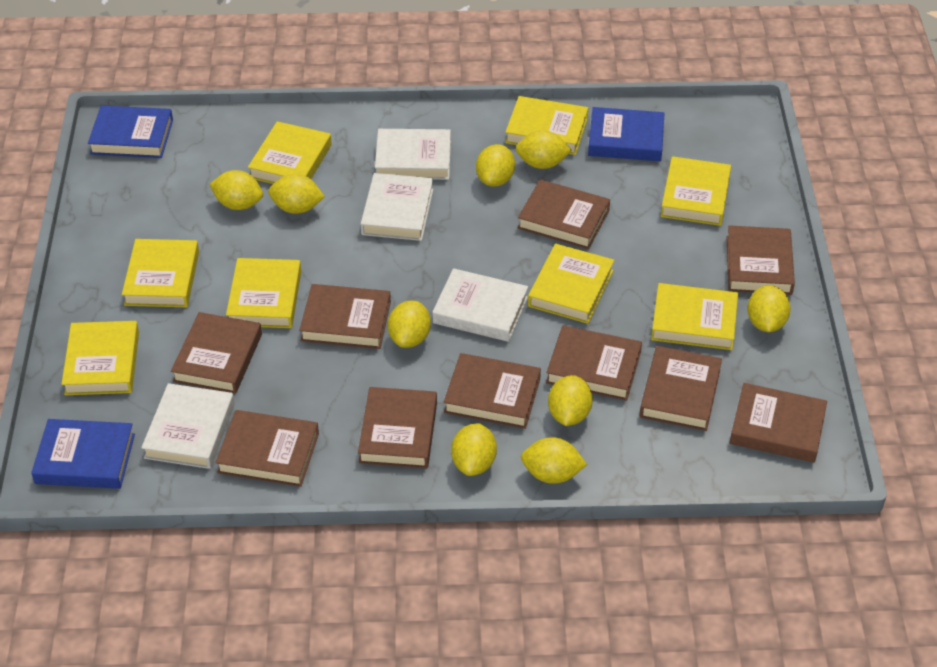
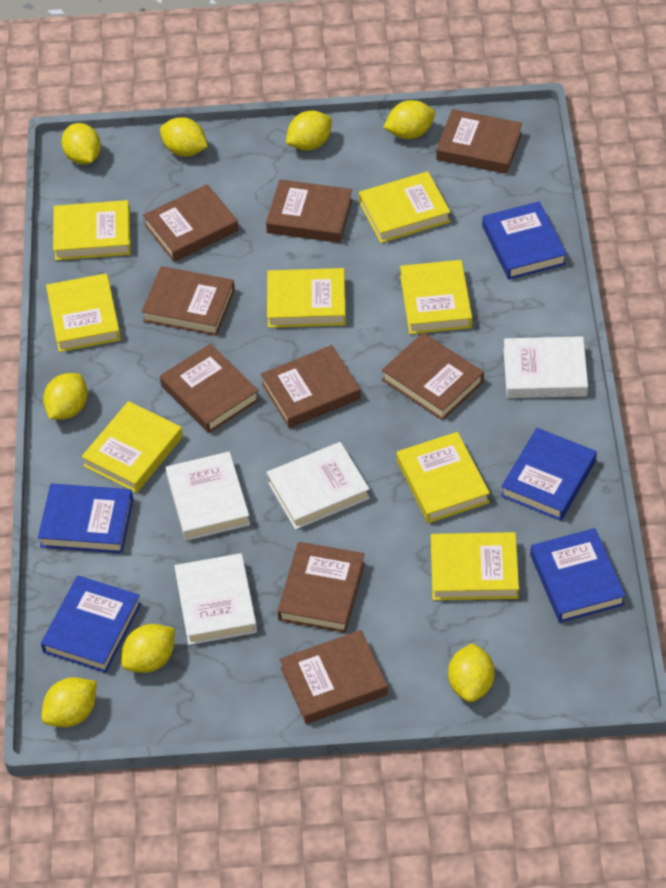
blue book: 3 -> 5
brown book: 10 -> 9
yellow lemon: 9 -> 8

